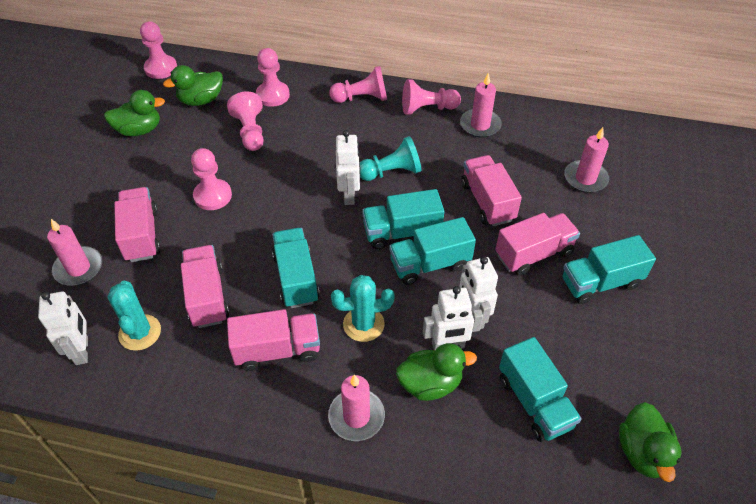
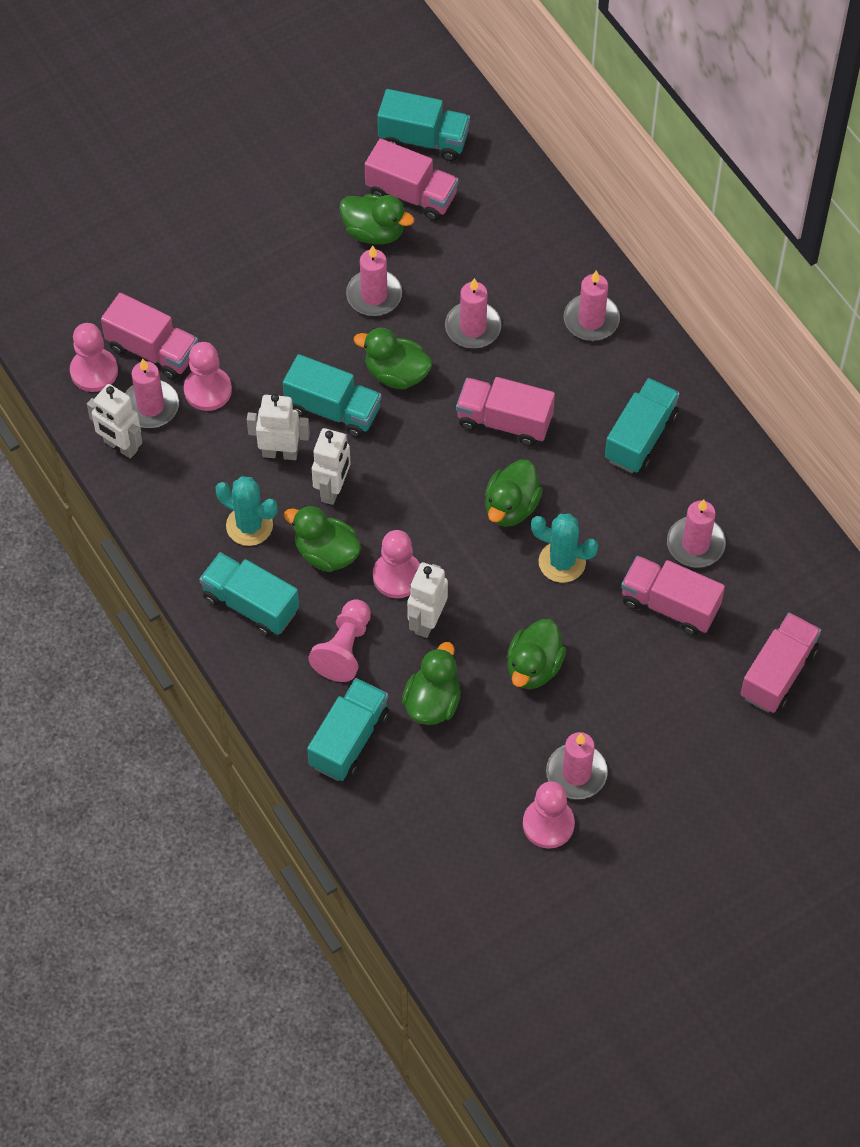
green duck: 4 -> 6
pink candle: 4 -> 6
pink pawn: 6 -> 5
turquoise pawn: 1 -> 0

